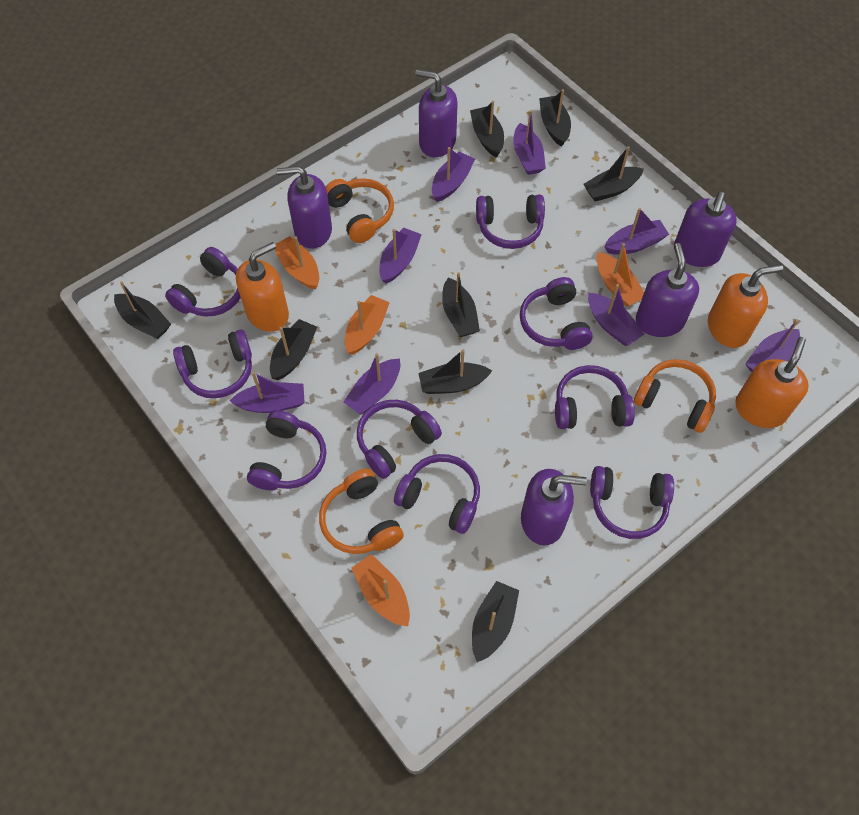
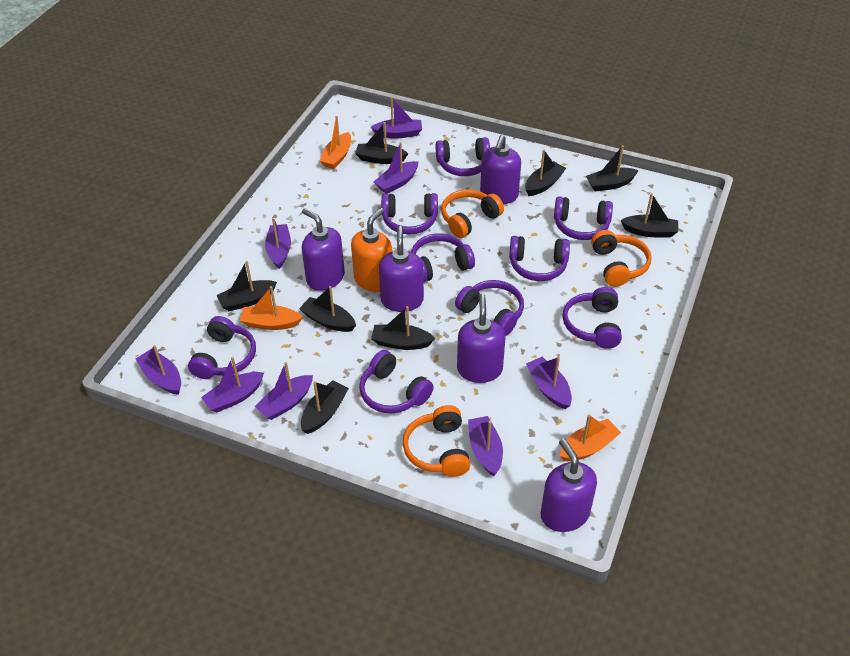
orange boat: 4 -> 3
orange soap dispenser: 3 -> 1

